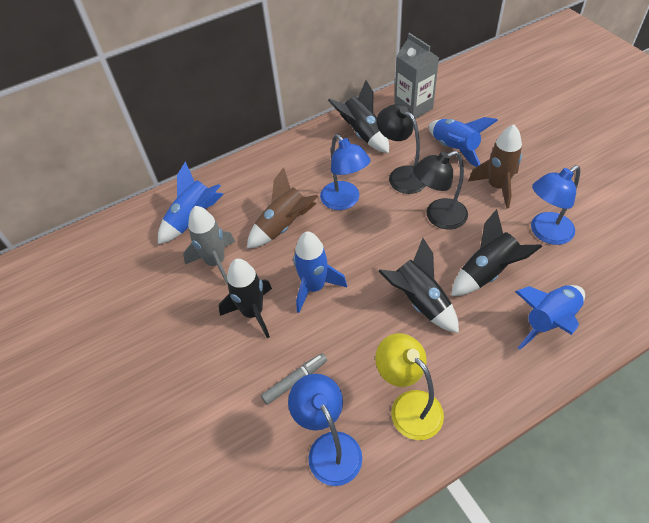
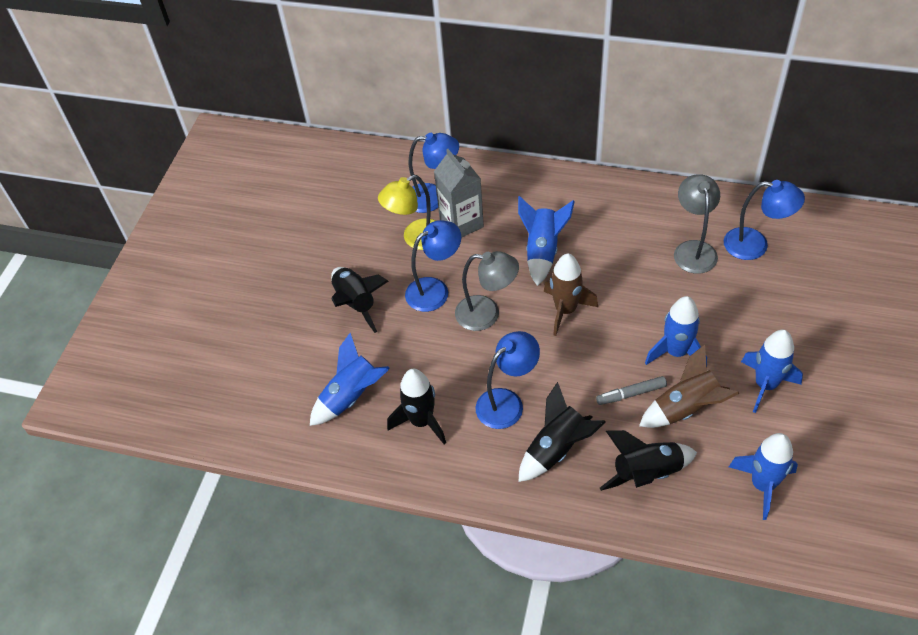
black lamp: 2 -> 0
blue lamp: 3 -> 4
blue rocket: 4 -> 5
grey lamp: 0 -> 2
grey rocket: 1 -> 0

